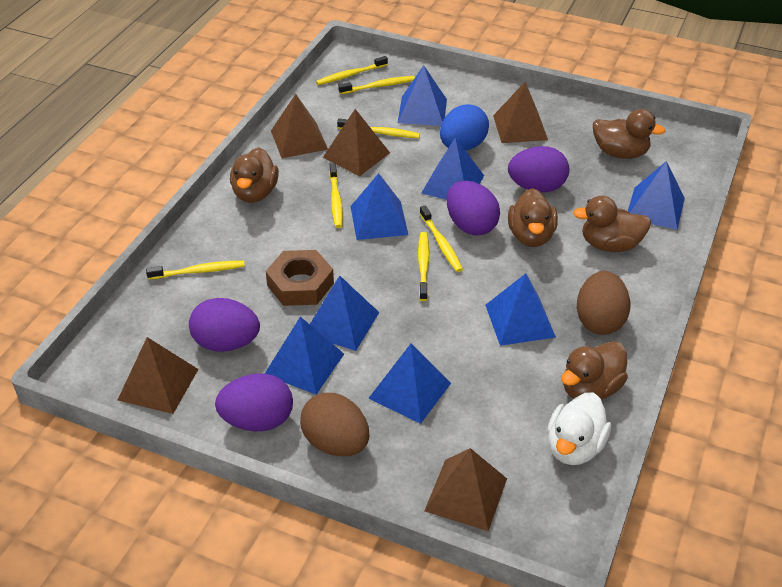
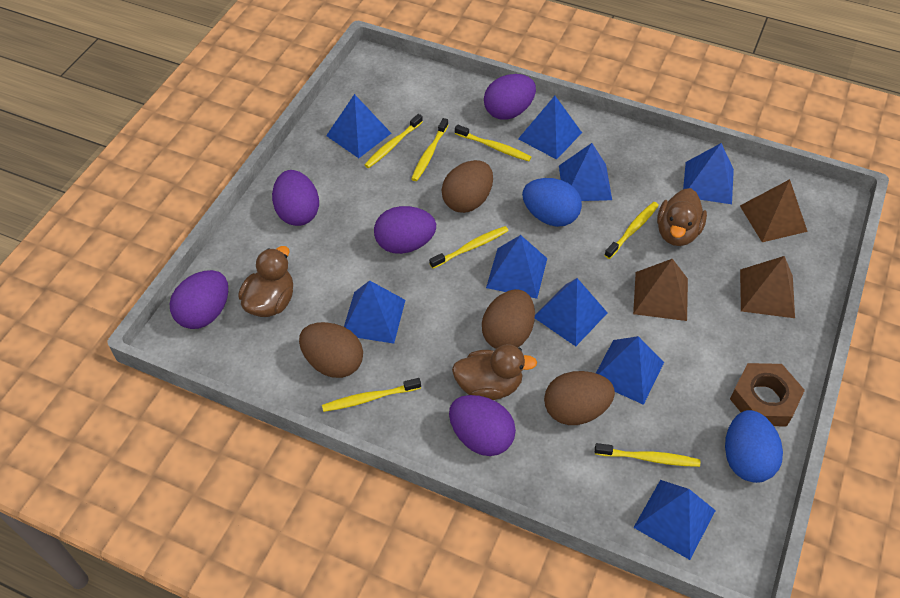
blue egg: 1 -> 2
blue pyramid: 8 -> 9
brown duck: 5 -> 3
brown egg: 2 -> 4
brown pyramid: 5 -> 3
purple egg: 4 -> 5
white duck: 1 -> 0

